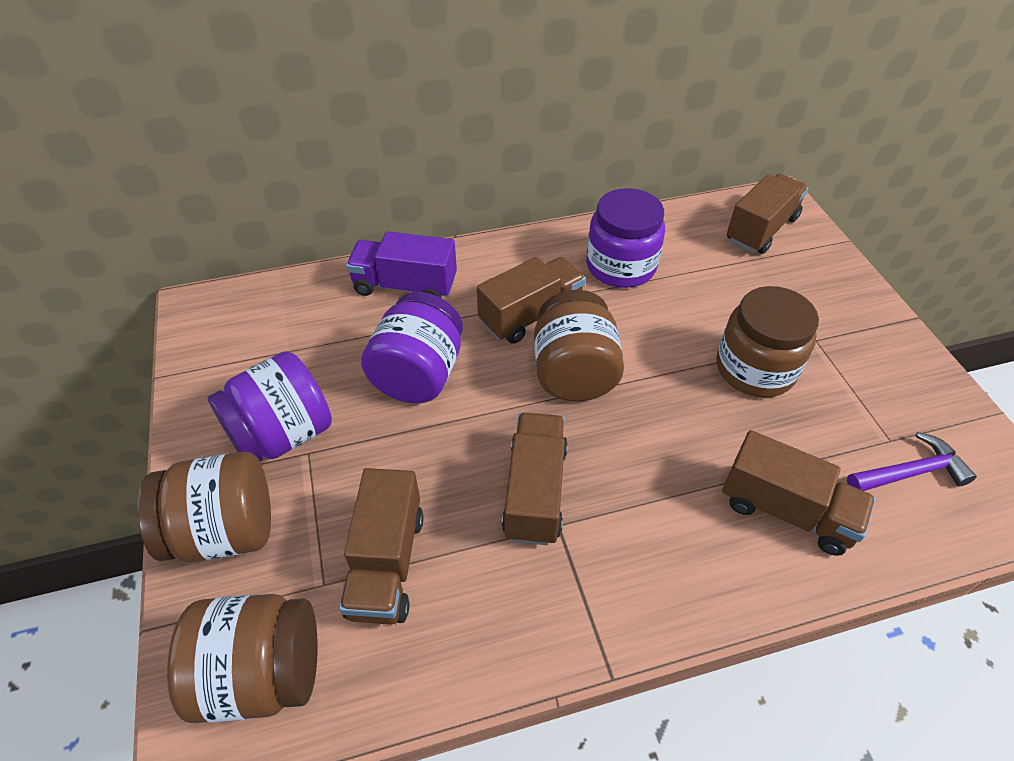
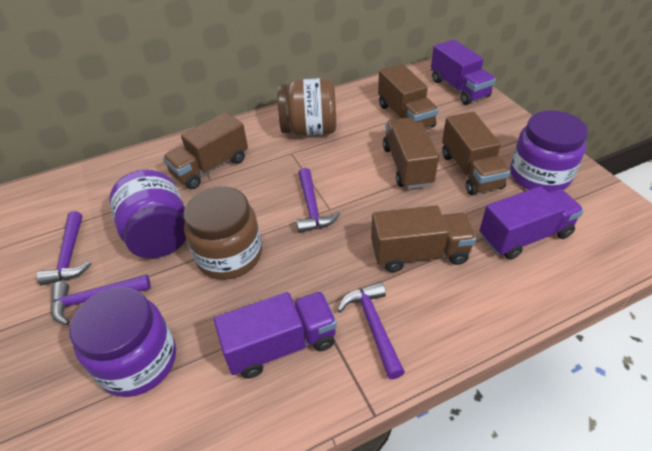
brown jar: 4 -> 2
purple hammer: 1 -> 4
purple truck: 1 -> 3

